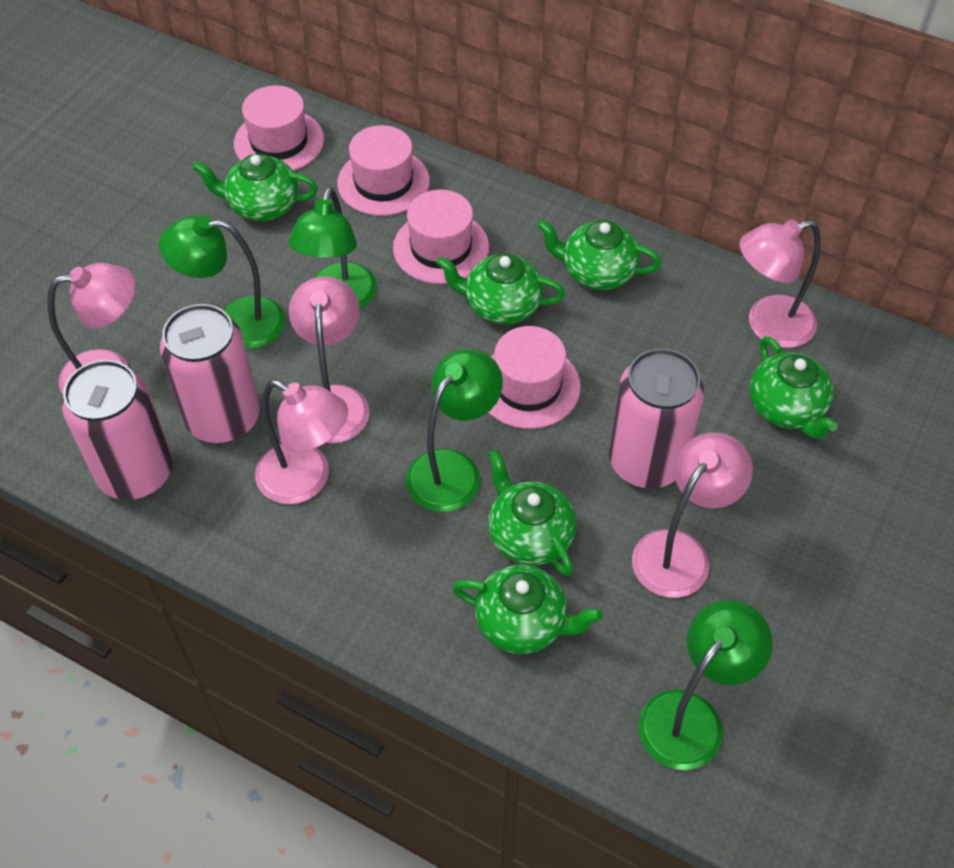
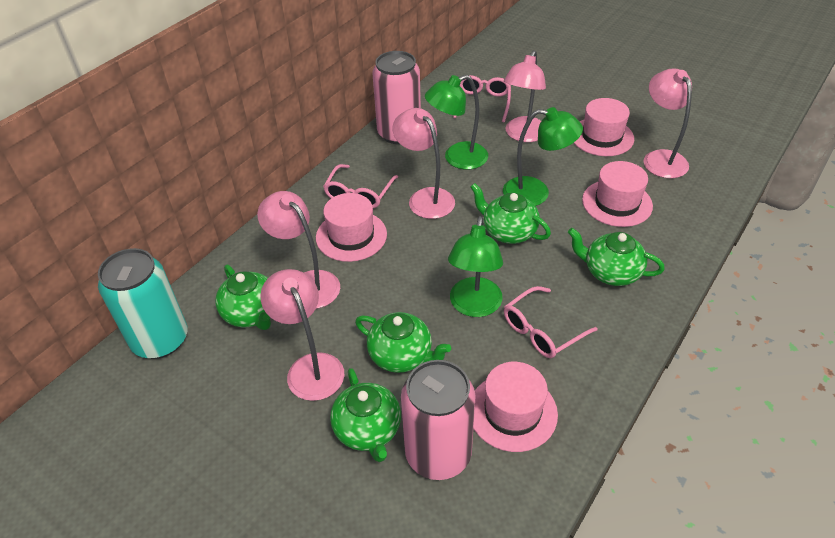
green lamp: 4 -> 3
green teapot: 6 -> 5
pink can: 3 -> 2
pink glasses: 0 -> 3
turquoise can: 0 -> 1

